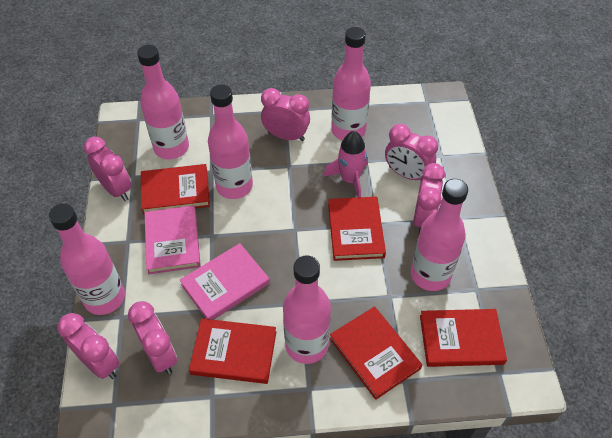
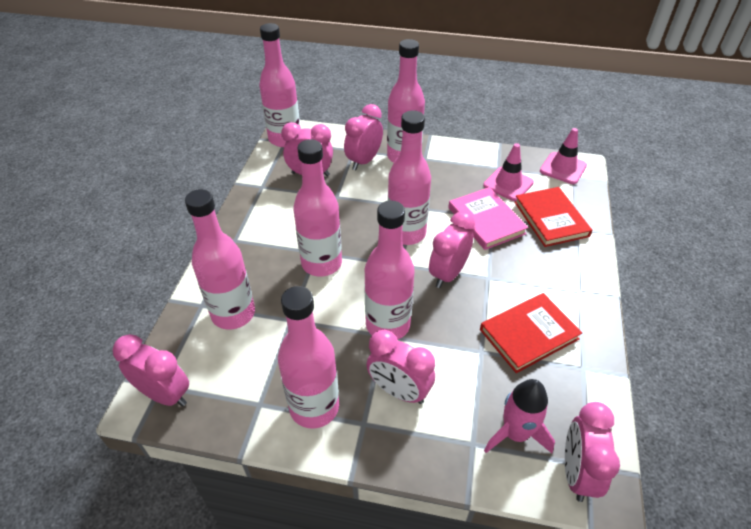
pink book: 2 -> 1
pink bottle: 6 -> 7
pink traffic cone: 0 -> 2
red book: 5 -> 2

